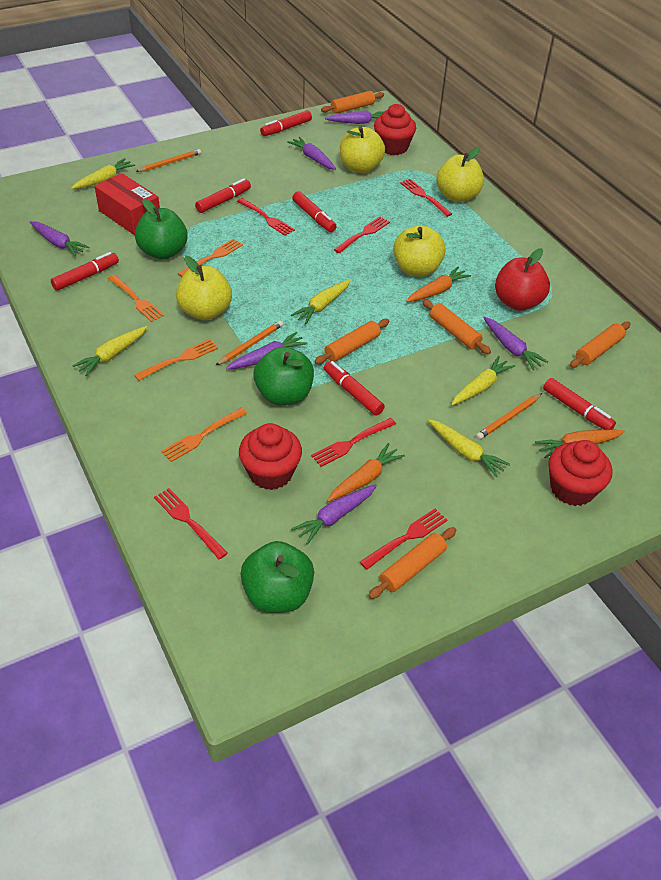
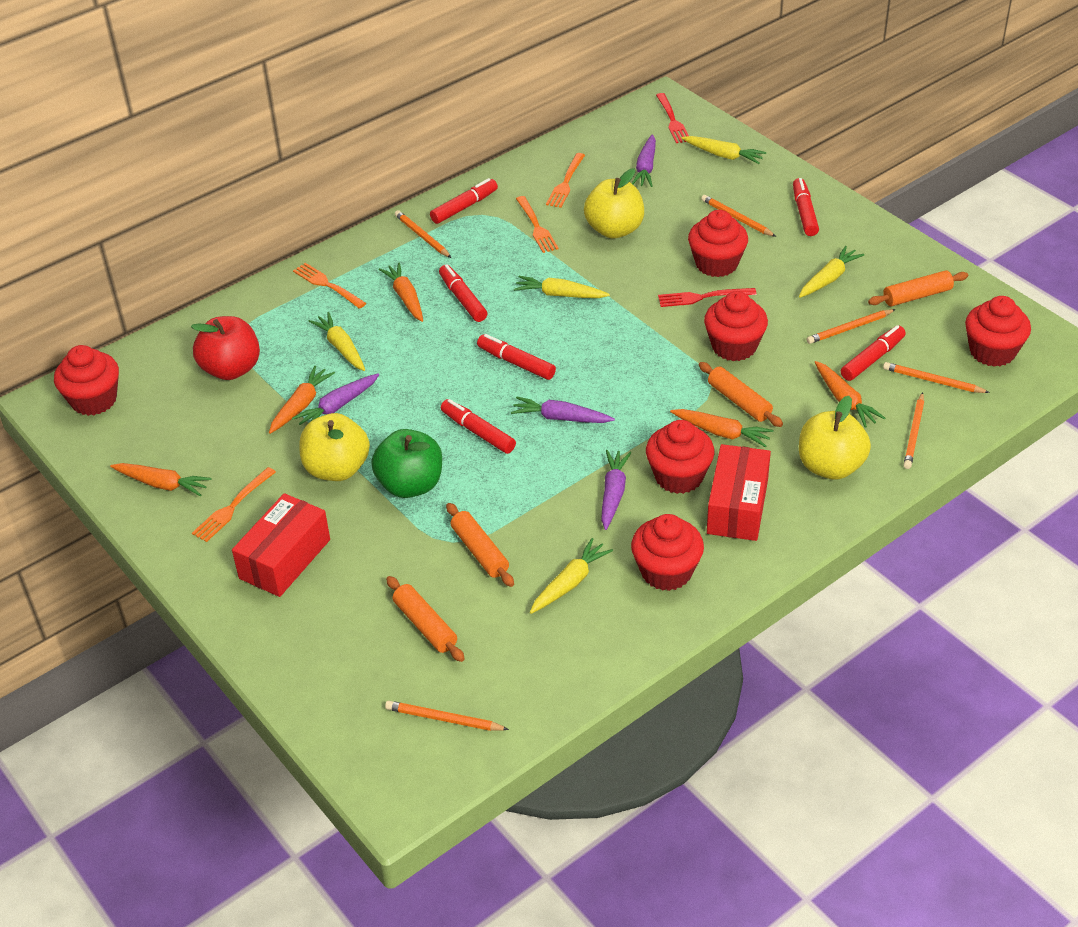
green apple: 3 -> 1
orange carrot: 3 -> 5
orange pencil: 3 -> 6
orange rolling pin: 5 -> 4
purple carrot: 6 -> 4
red box: 1 -> 2
red cupcake: 3 -> 6
red fork: 6 -> 2
yellow apple: 4 -> 3

